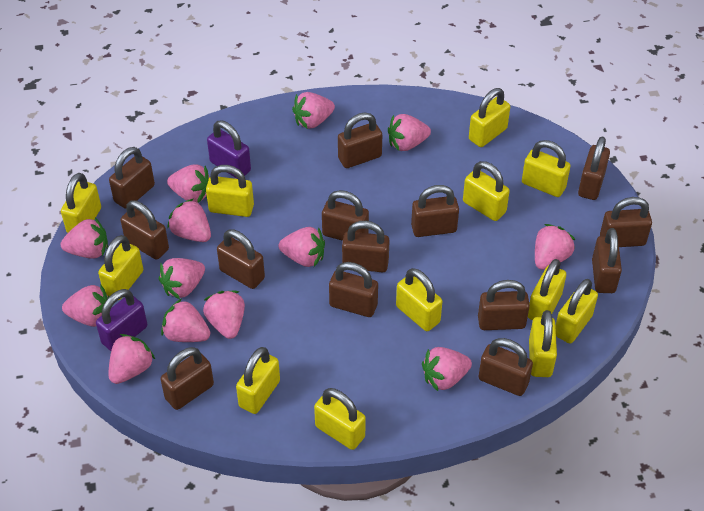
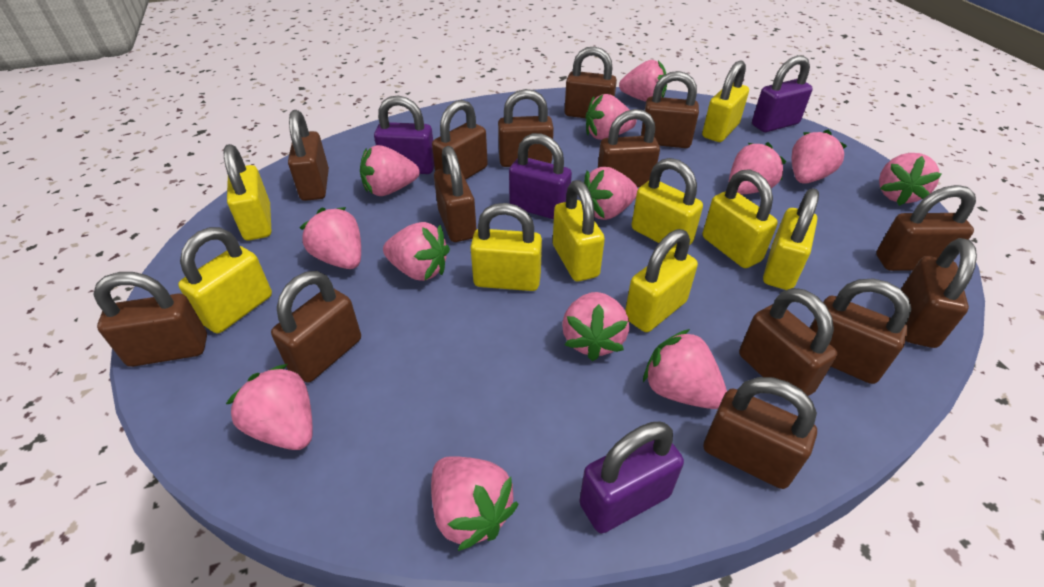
purple padlock: 2 -> 4
yellow padlock: 12 -> 9

